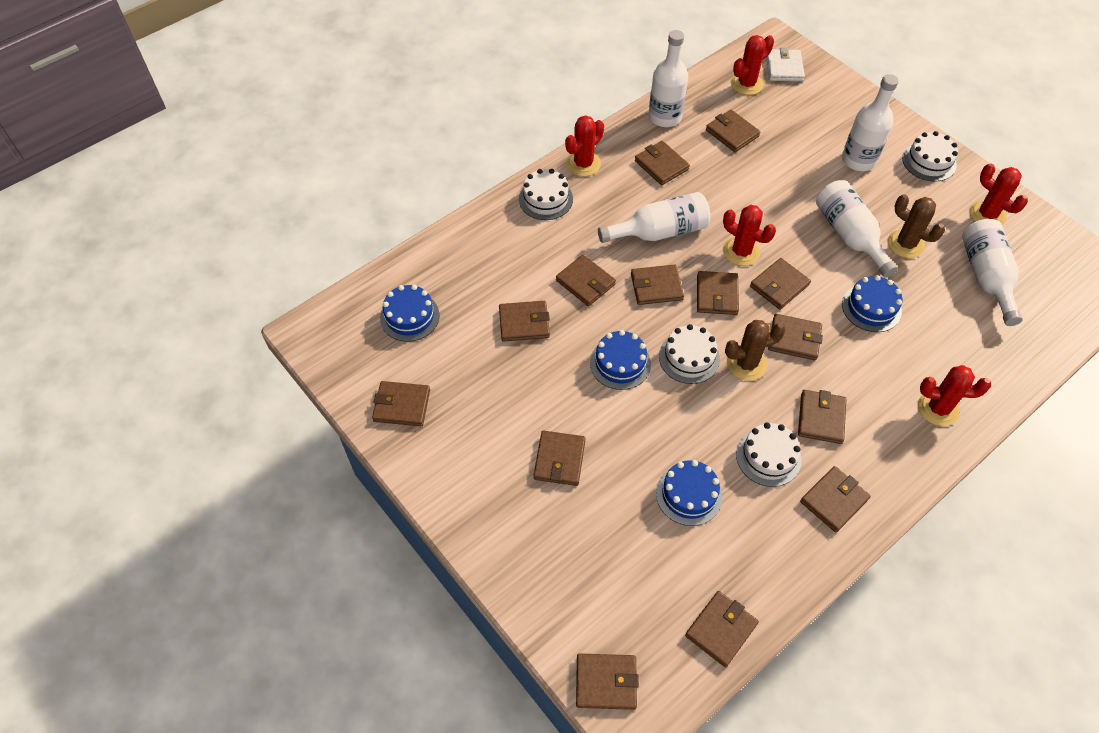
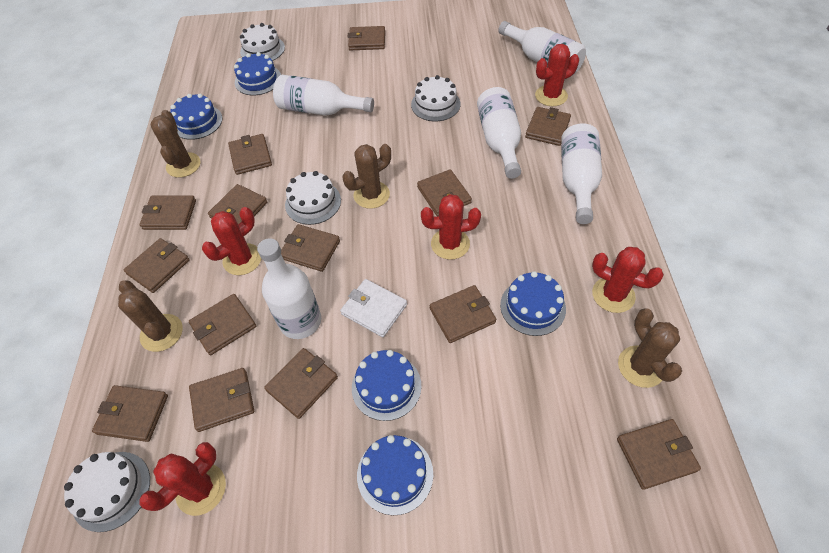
blue cake: 4 -> 5
brown cactus: 2 -> 4

